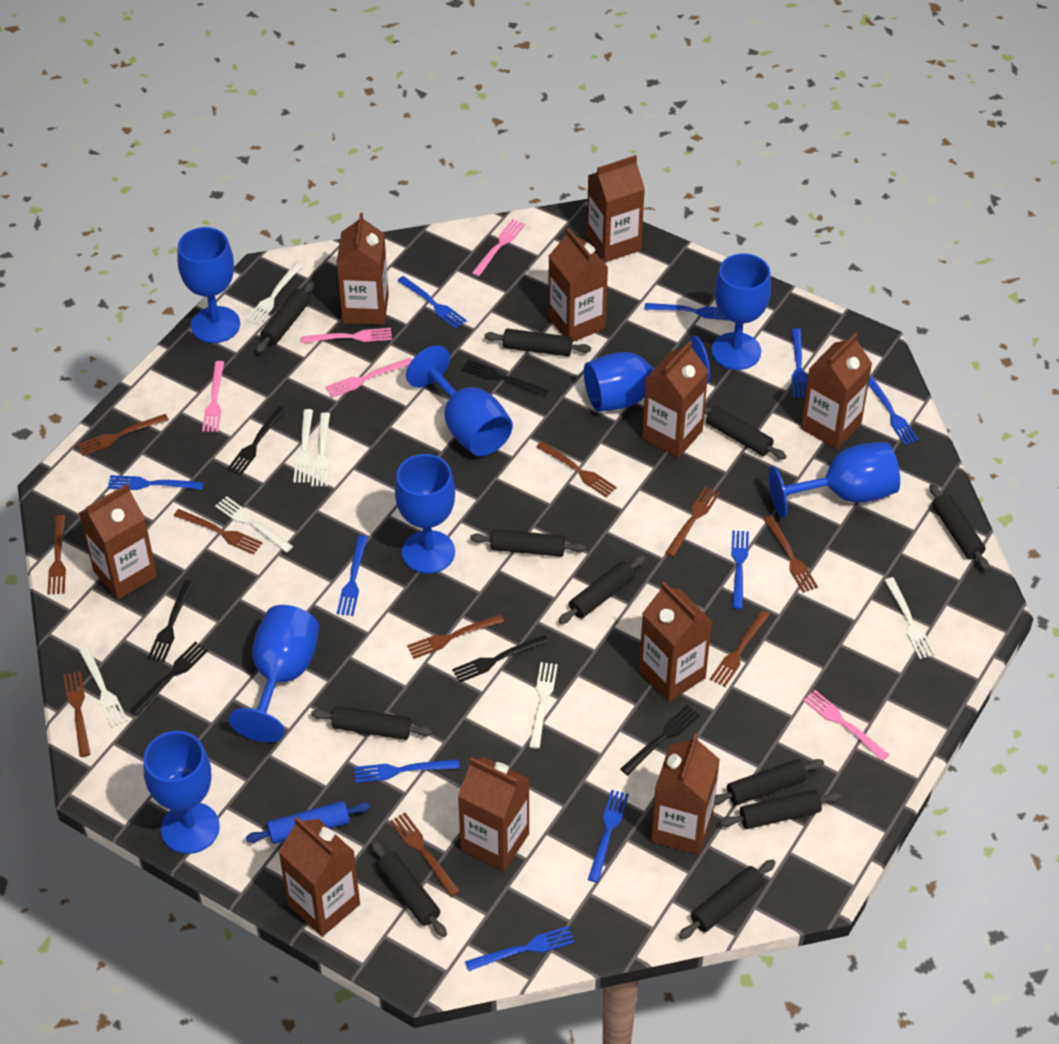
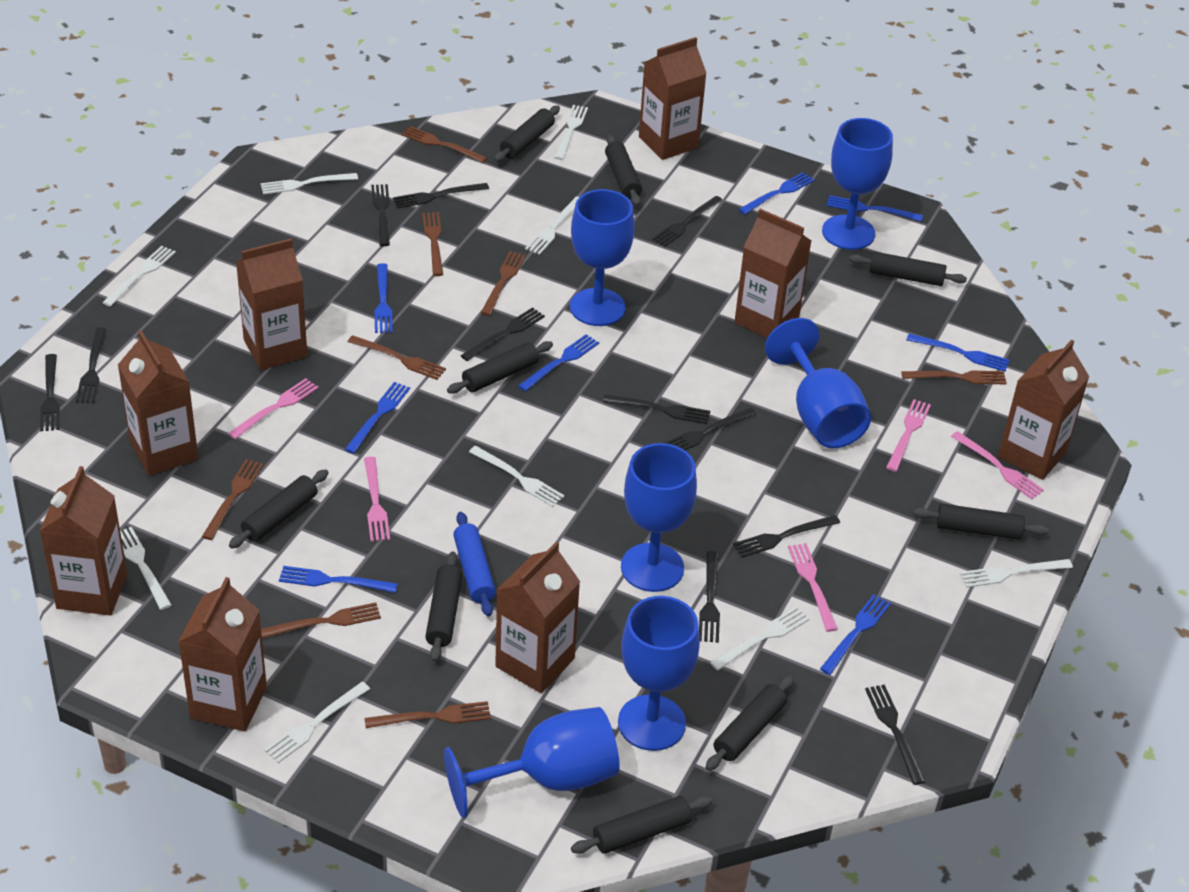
black fork: 6 -> 11
black rolling pin: 11 -> 9
blue fork: 10 -> 8
blue goblet: 8 -> 6
brown carton: 10 -> 8
brown fork: 10 -> 8
white fork: 7 -> 9

